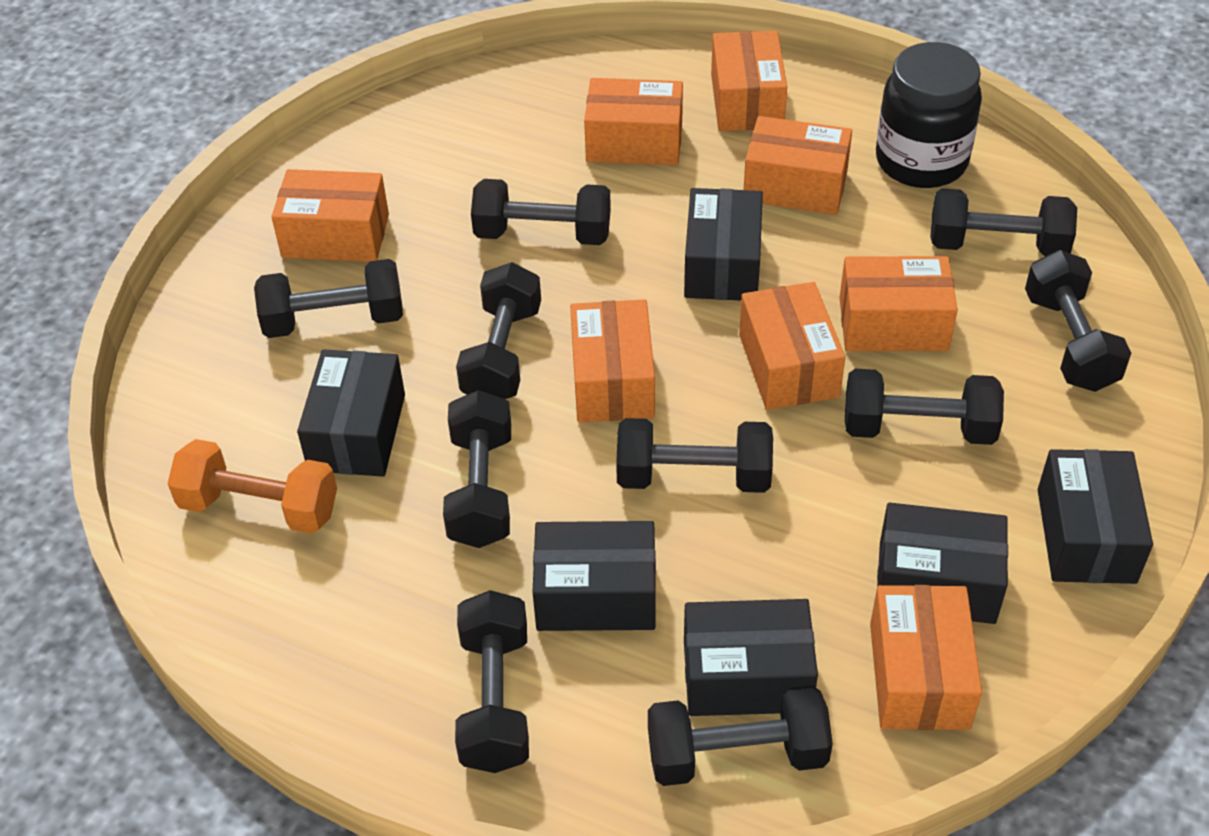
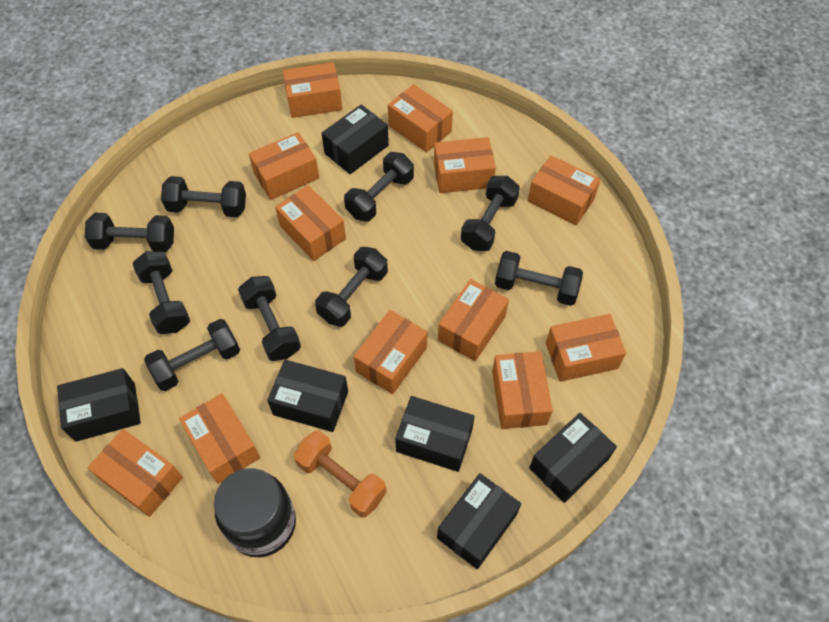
black dumbbell: 10 -> 9
orange box: 8 -> 12

